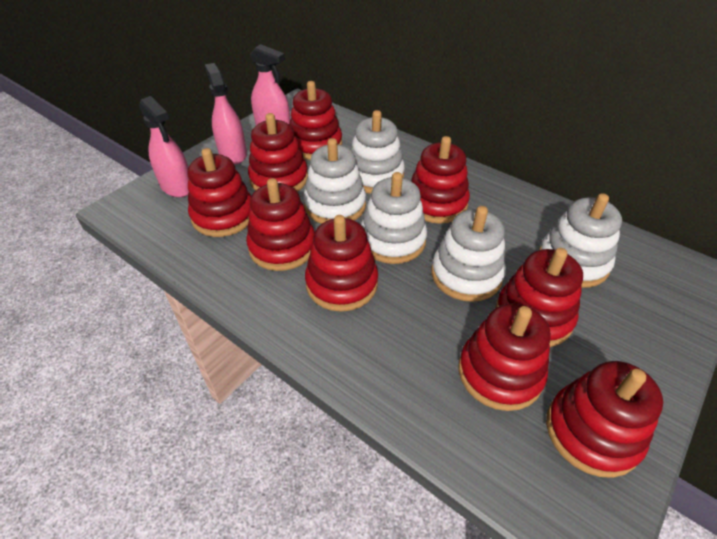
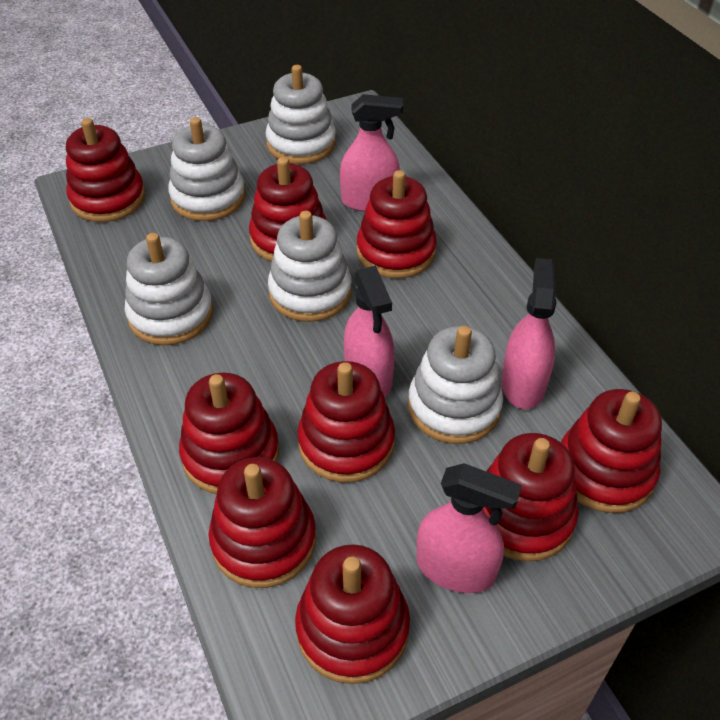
pink spray bottle: 3 -> 4

